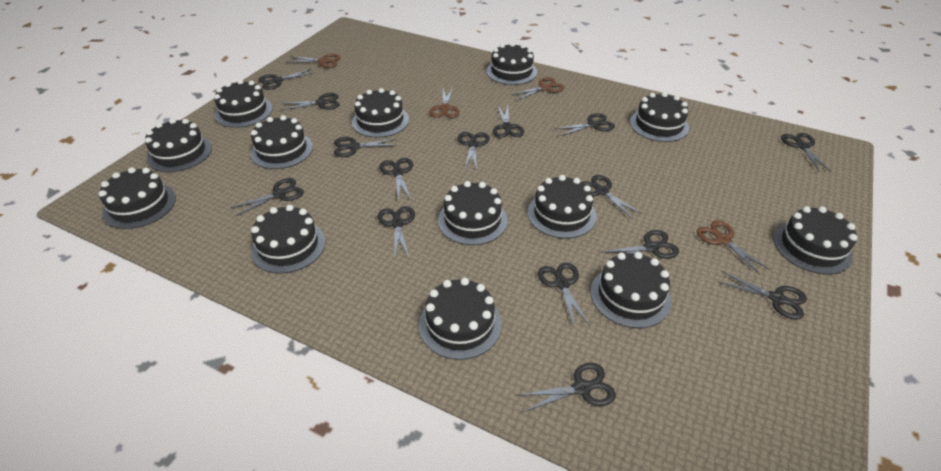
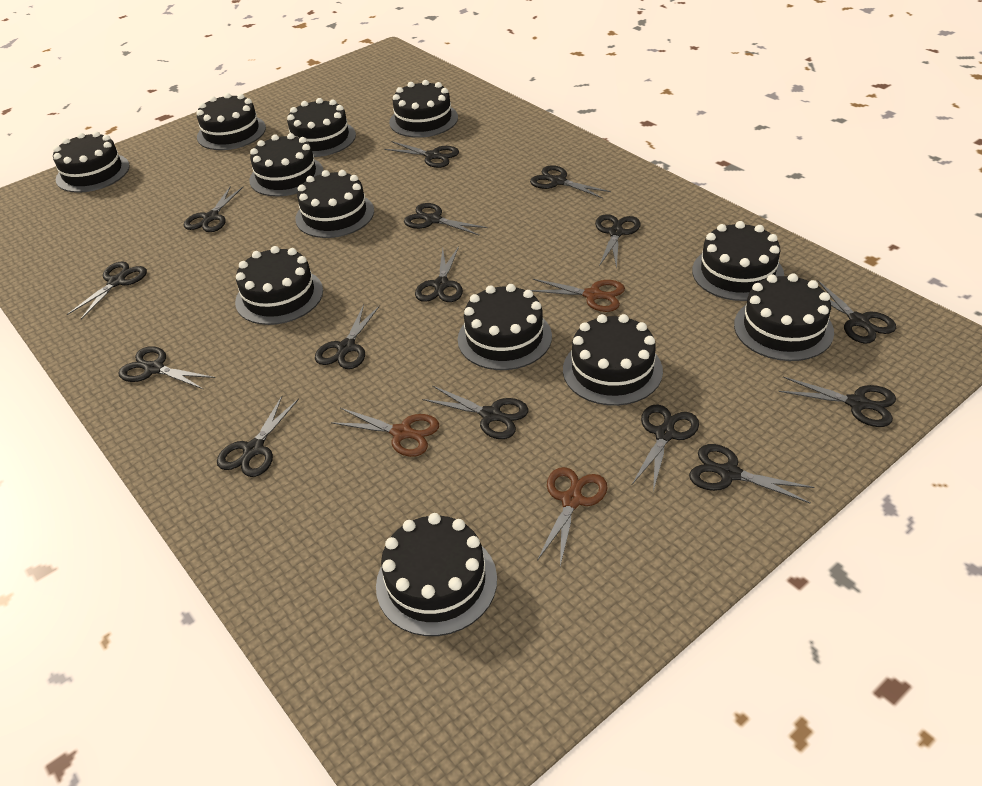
black cake: 13 -> 12
brown scissors: 4 -> 3

